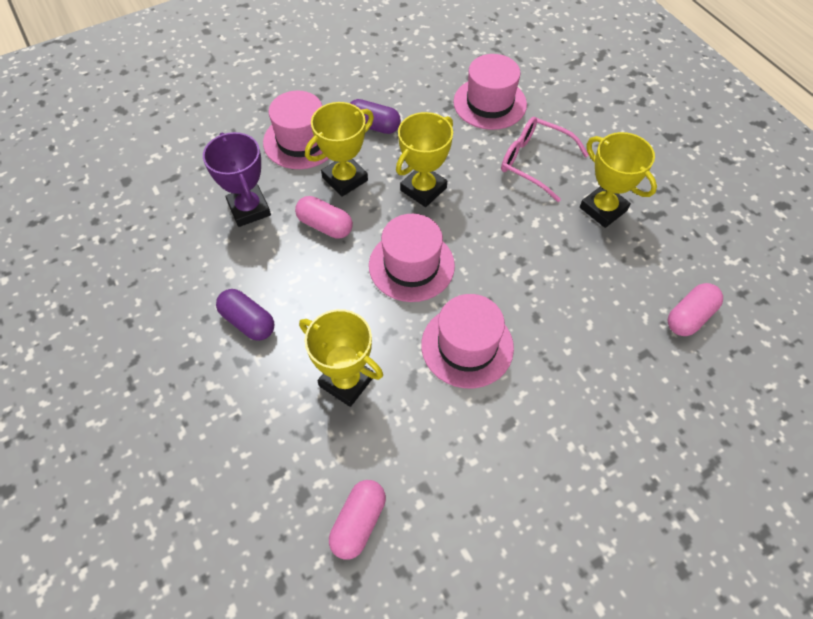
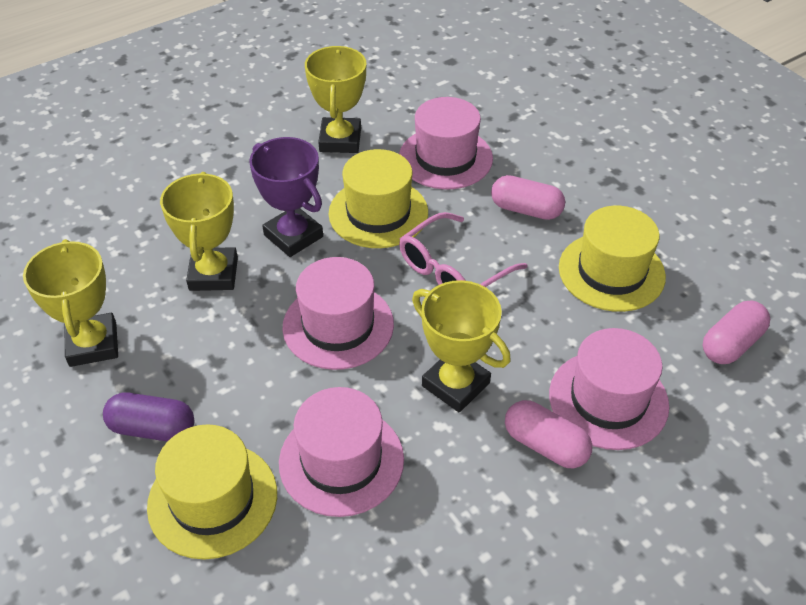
purple capsule: 2 -> 1
yellow hat: 0 -> 3

